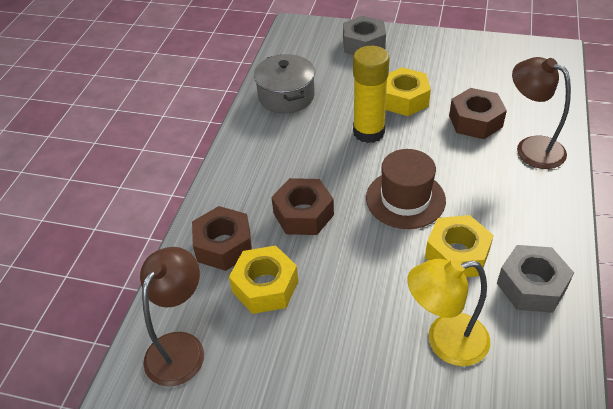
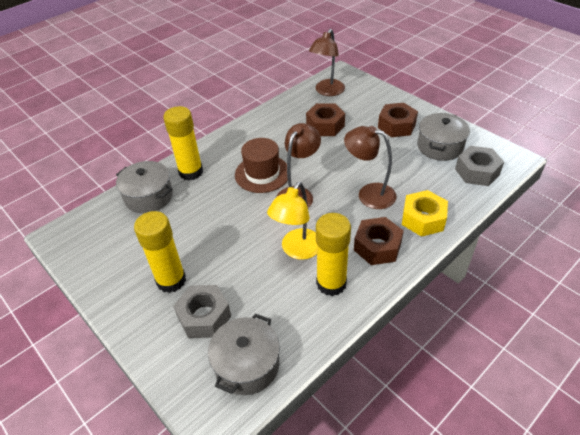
brown lamp: 2 -> 3
grey pot: 1 -> 3
yellow glue stick: 1 -> 3
yellow nut: 3 -> 1

